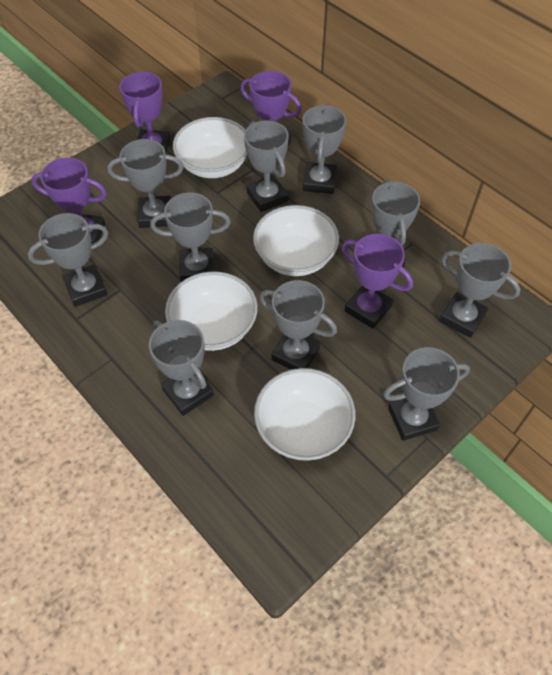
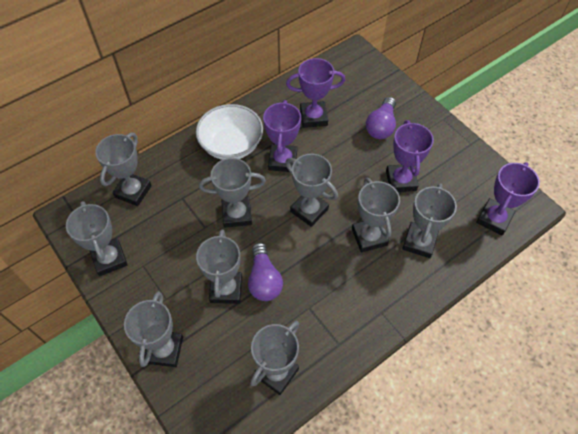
grey trophy: 10 -> 9
purple light bulb: 0 -> 2
white bowl: 4 -> 1

